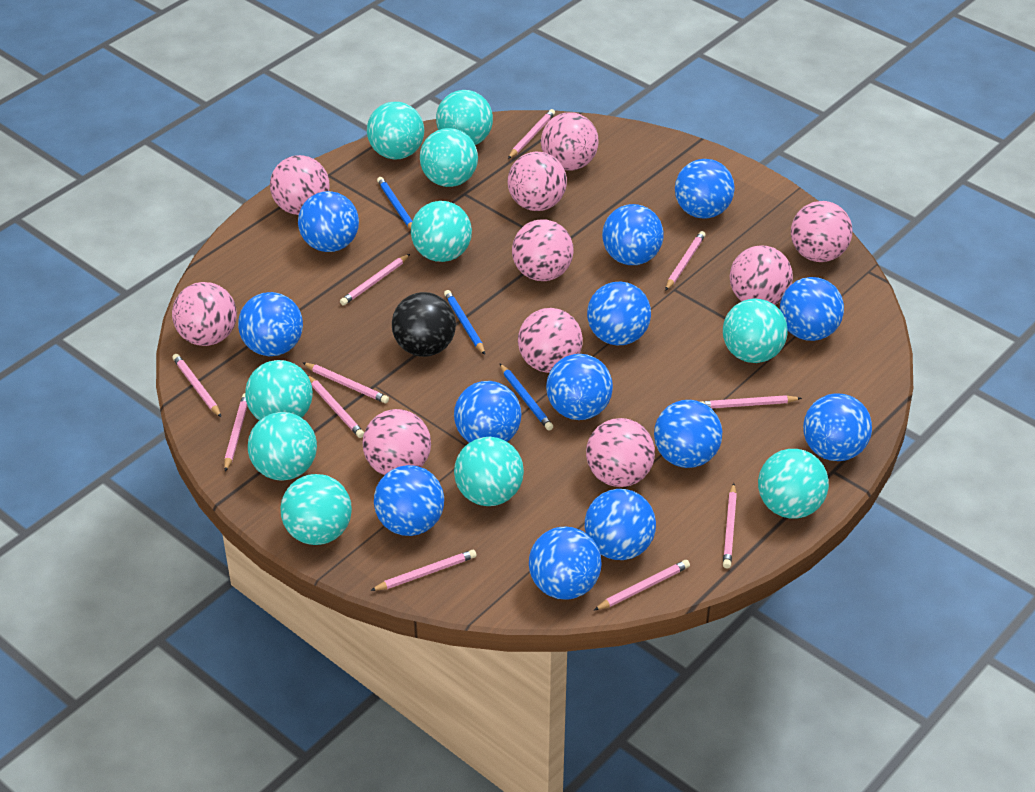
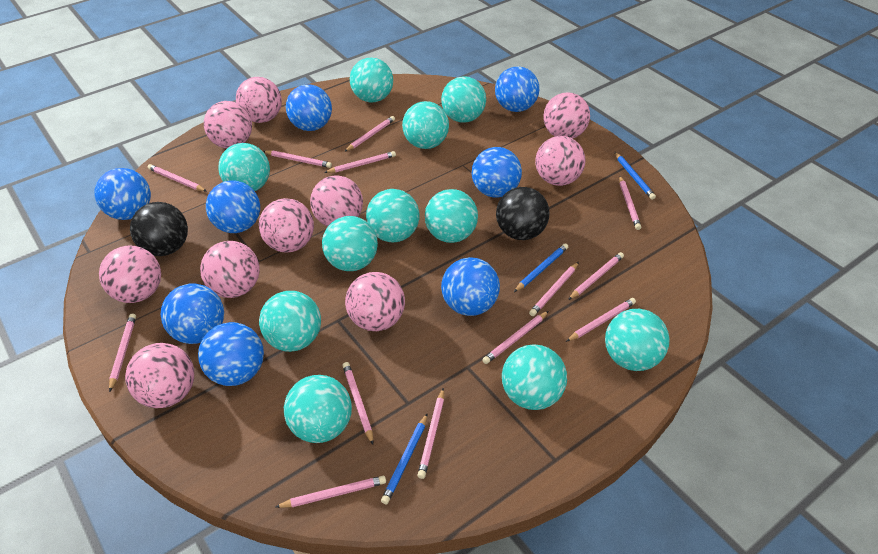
black ball: 1 -> 2
blue ball: 13 -> 8
pink pencil: 11 -> 13
turquoise ball: 10 -> 11

